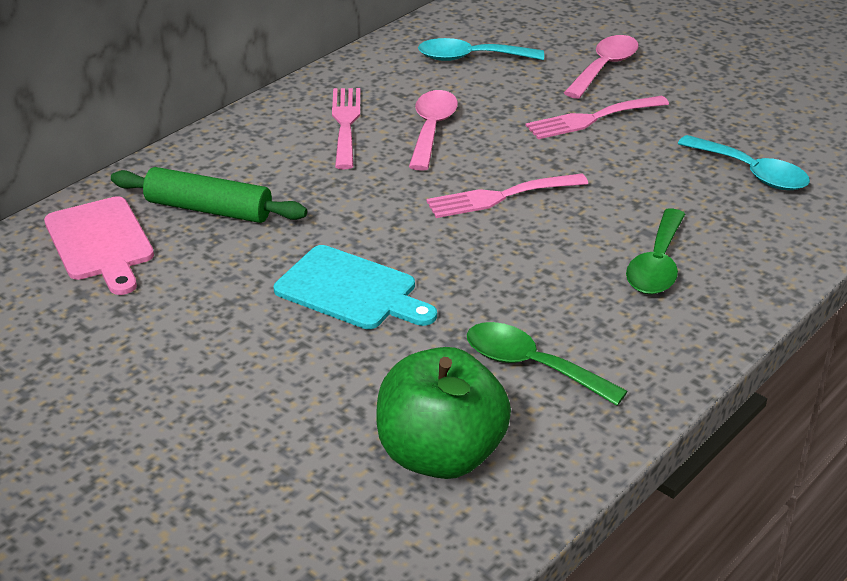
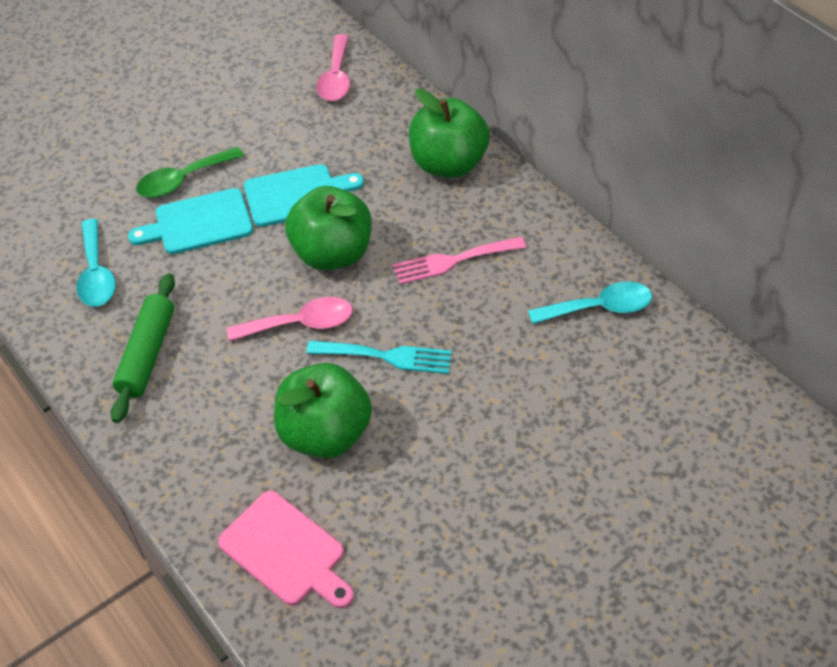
green apple: 1 -> 3
green spoon: 2 -> 1
pink fork: 3 -> 1
turquoise cutting board: 1 -> 2
turquoise fork: 0 -> 1

